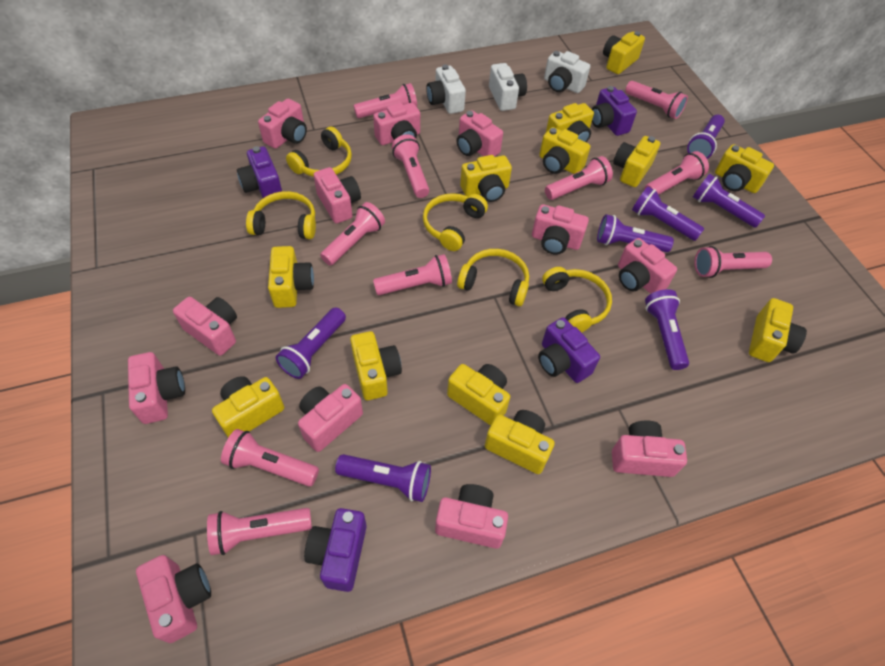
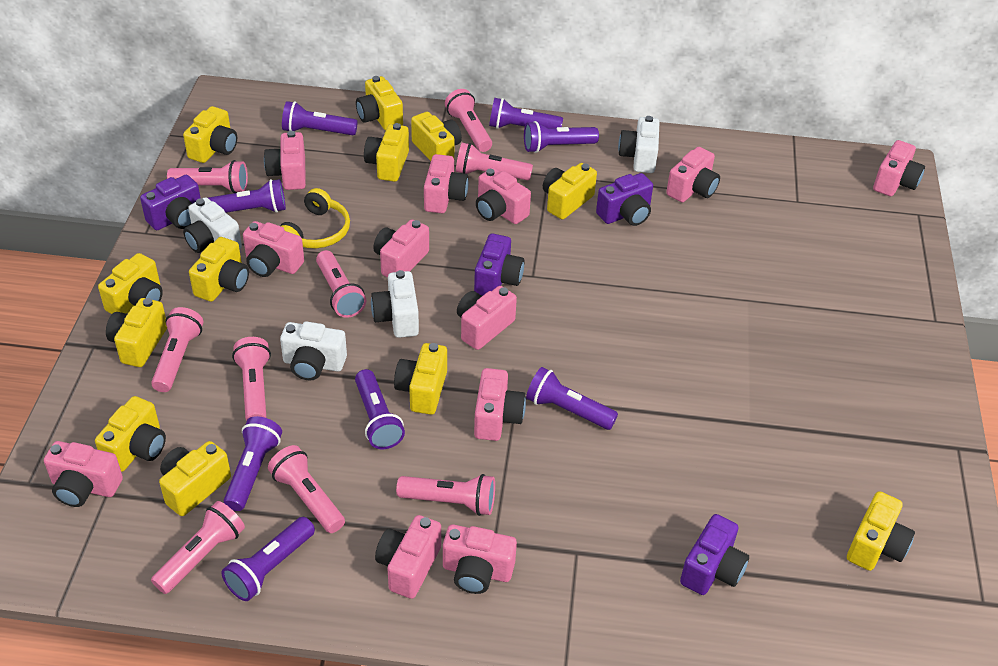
pink flashlight: 10 -> 9
purple flashlight: 7 -> 8
white camera: 3 -> 4
yellow headphones: 5 -> 1

